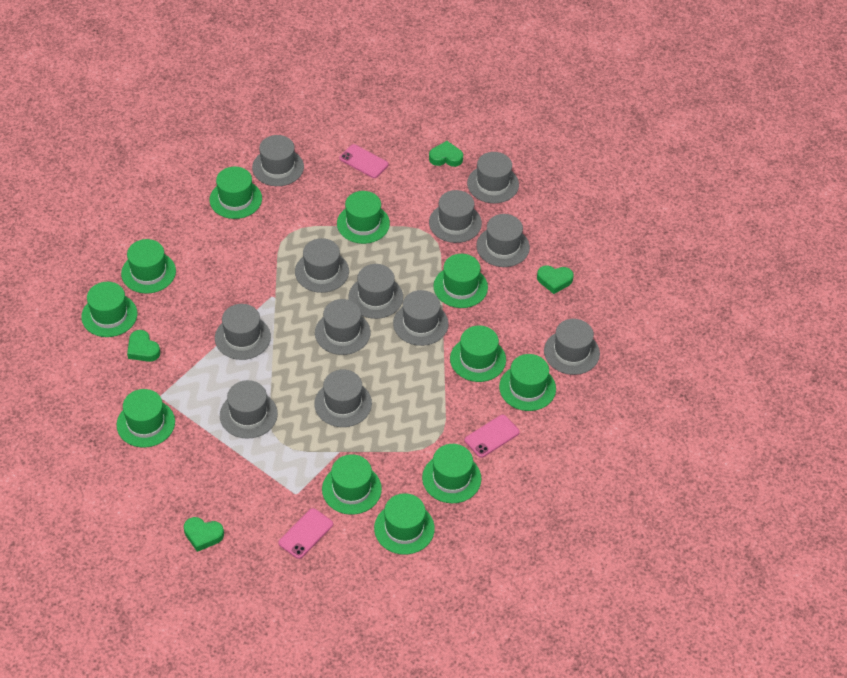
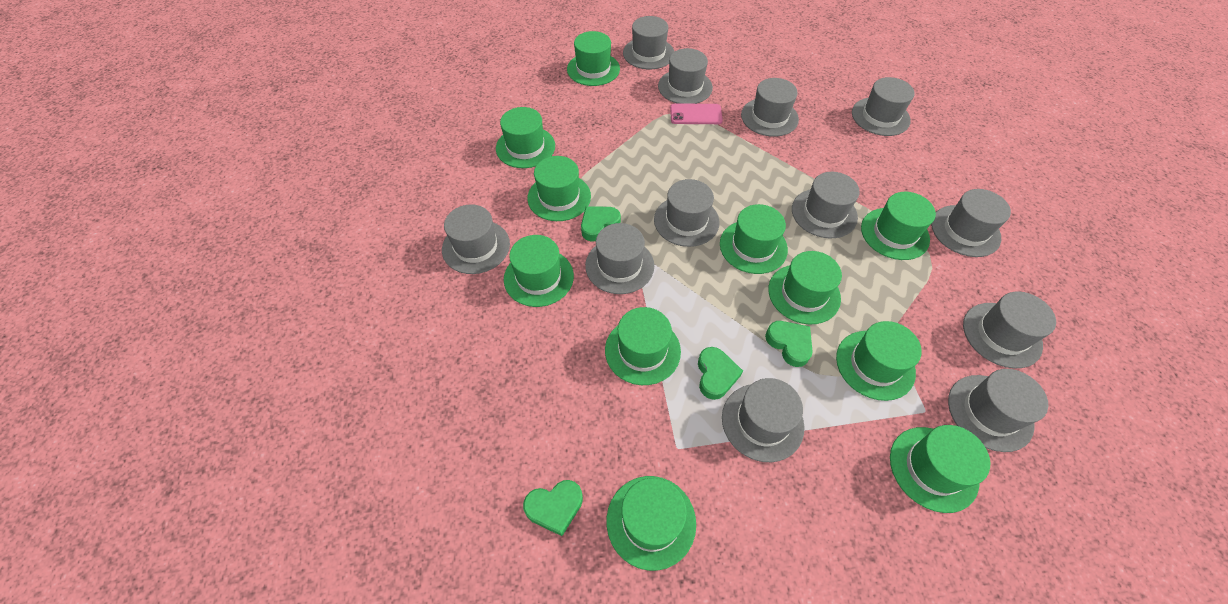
pink phone: 3 -> 1

